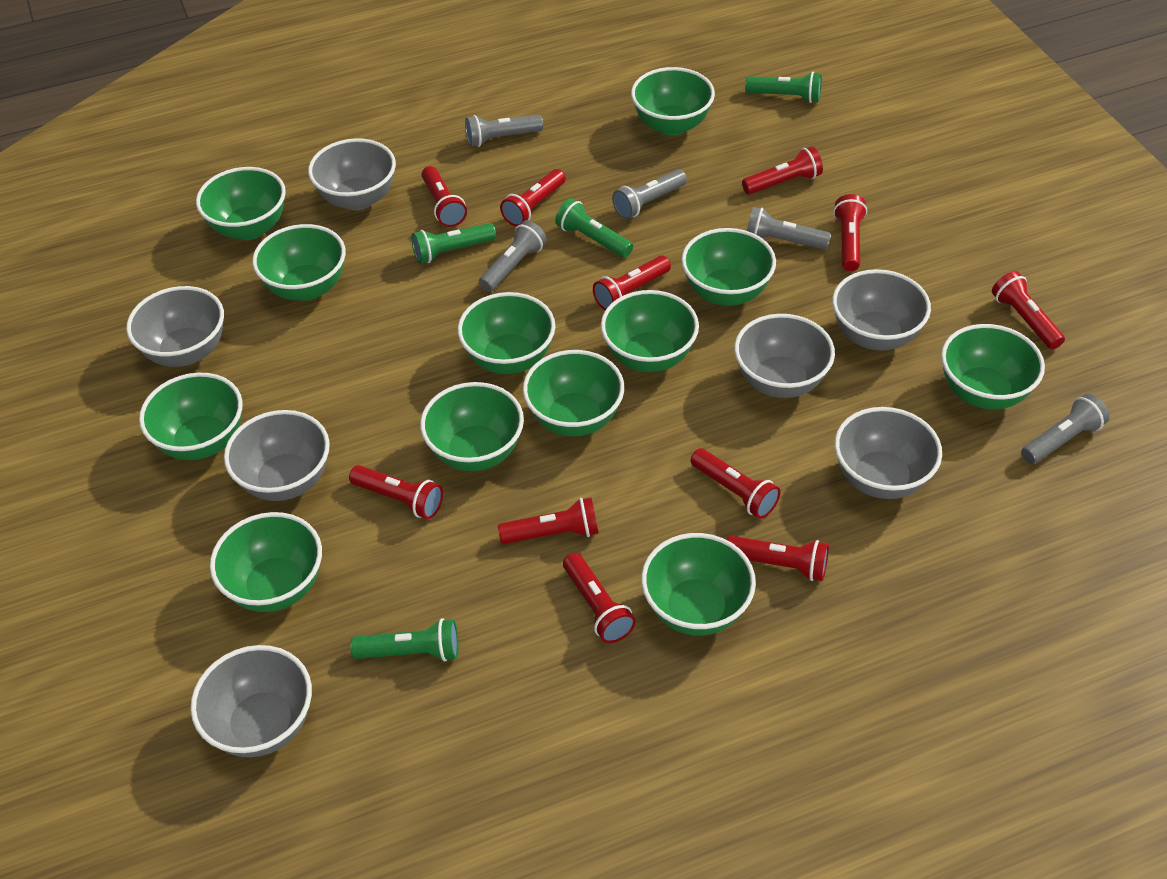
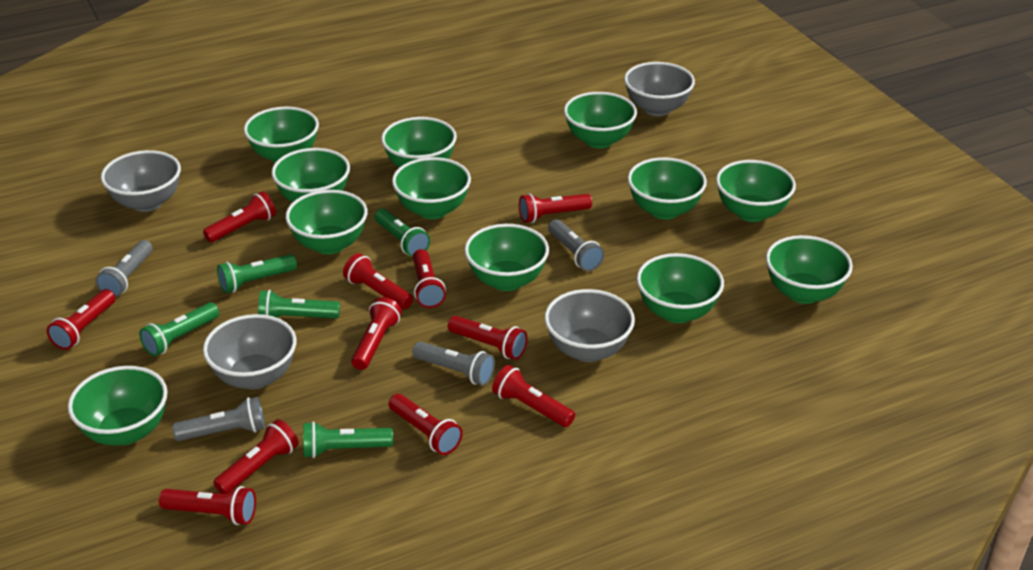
green flashlight: 4 -> 5
grey bowl: 7 -> 4
grey flashlight: 5 -> 4

